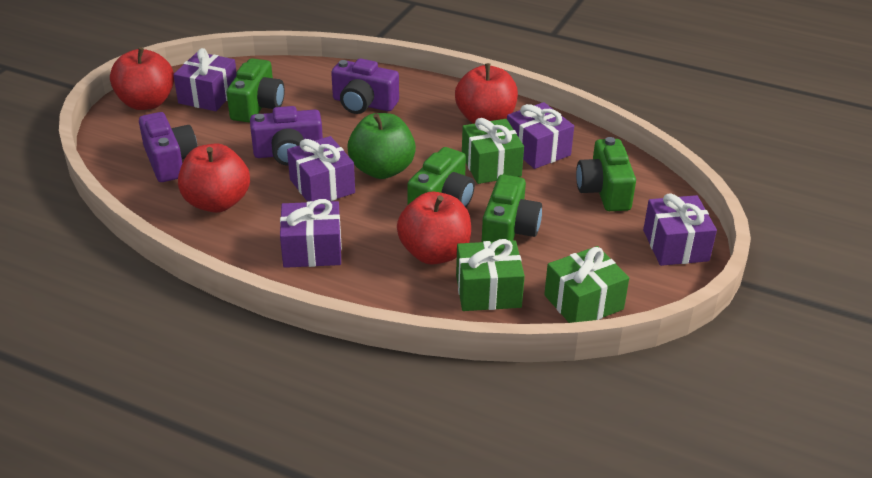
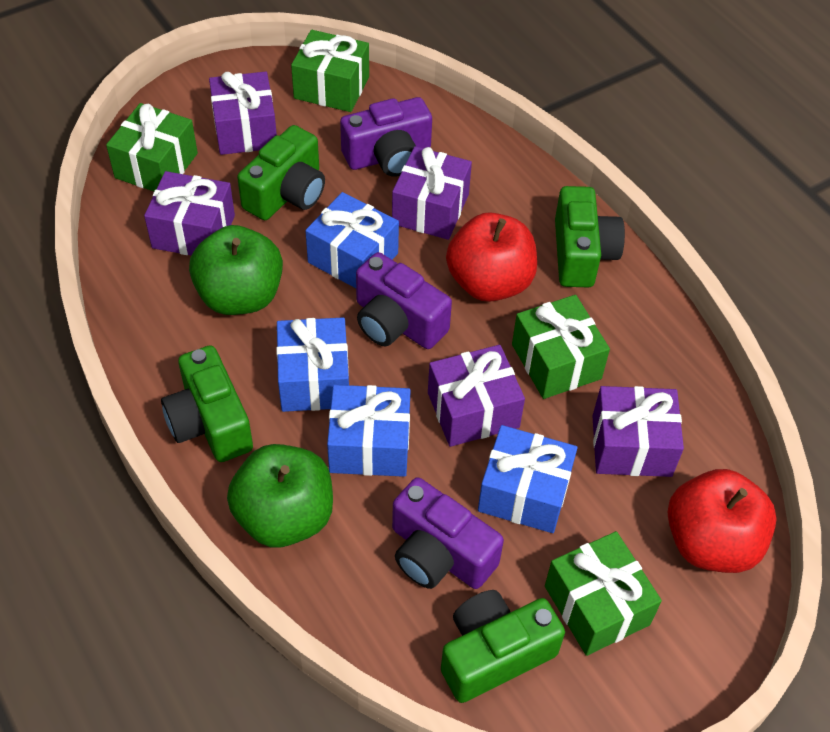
blue gift: 0 -> 4
green apple: 1 -> 2
green gift: 3 -> 4
red apple: 4 -> 2

